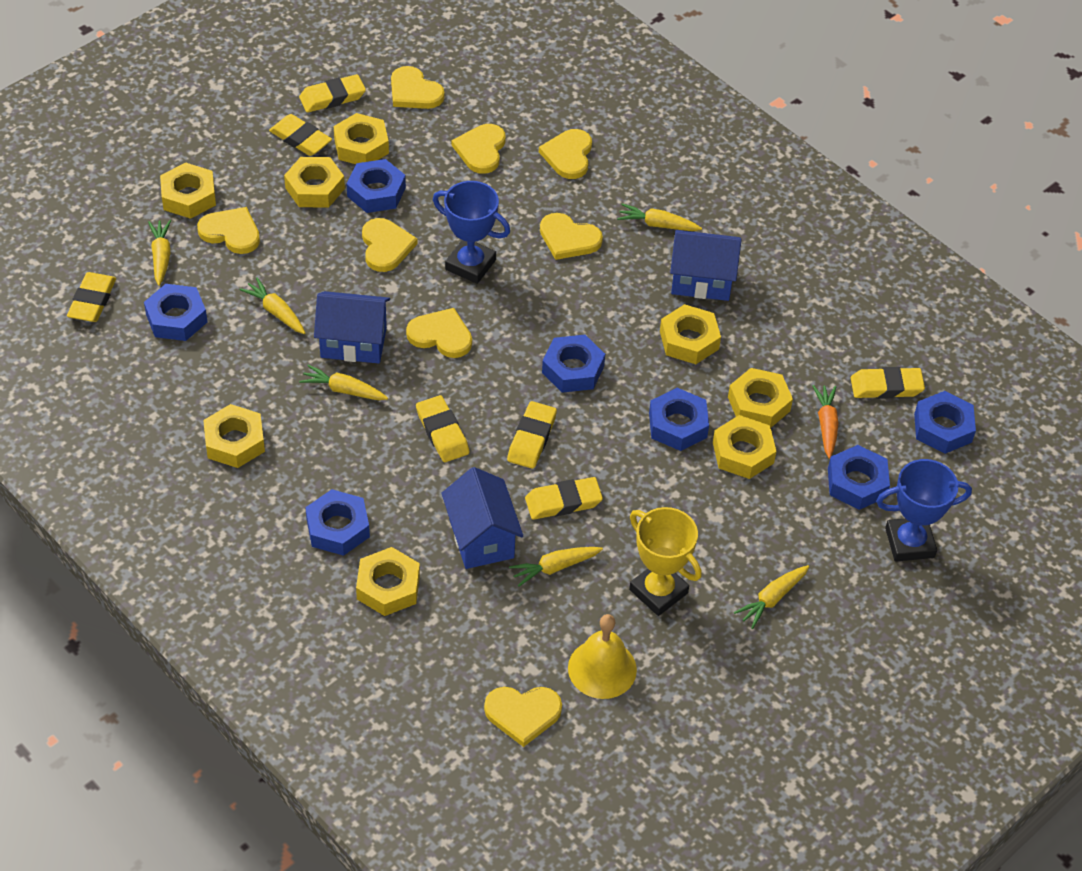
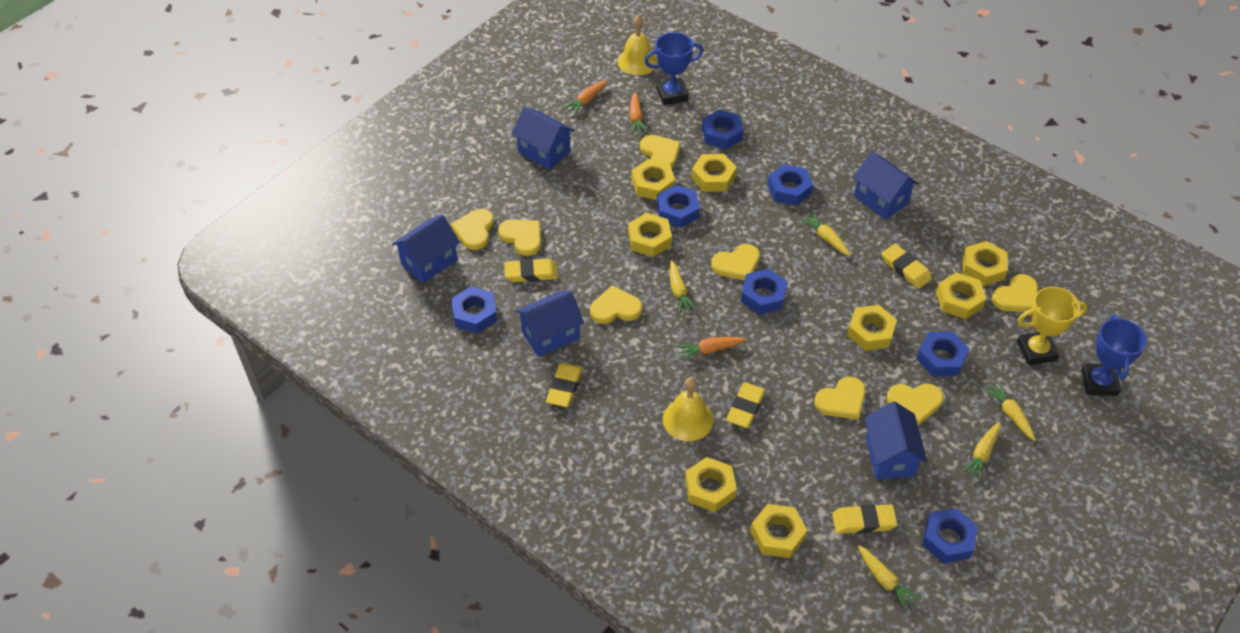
blue house: 3 -> 5
orange carrot: 1 -> 3
yellow bell: 1 -> 2
yellow carrot: 6 -> 5
yellow eraser: 7 -> 5

